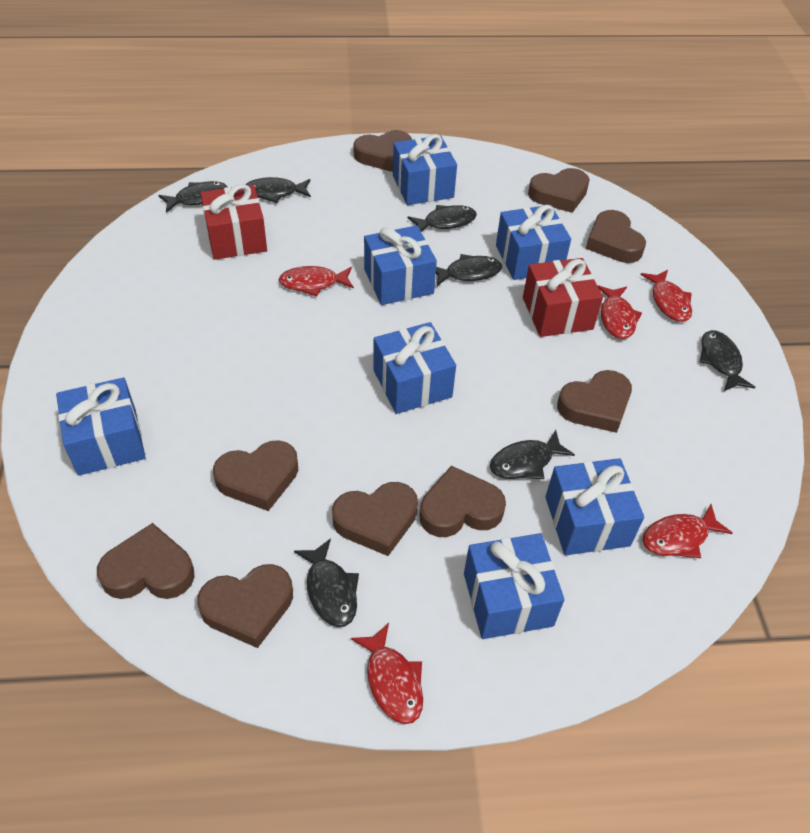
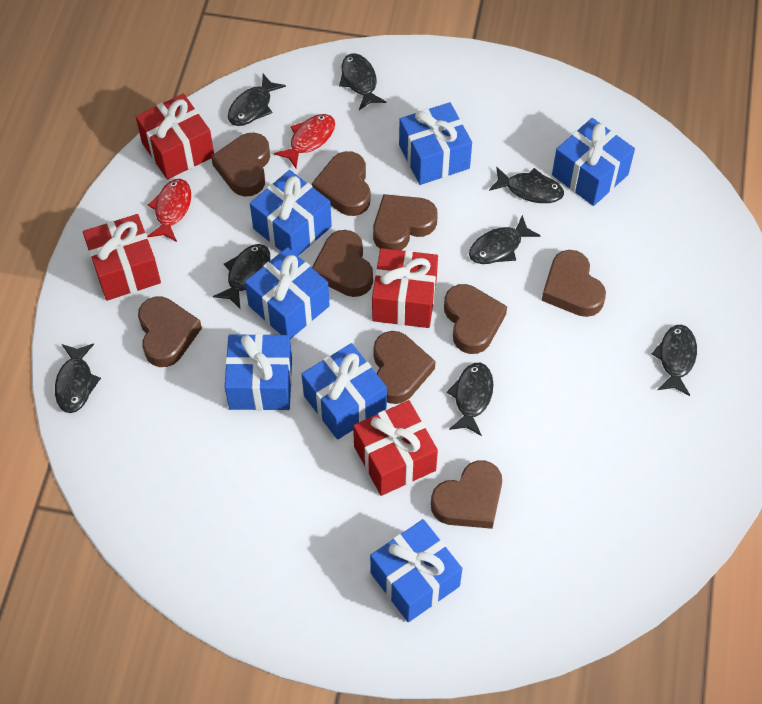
black fish: 7 -> 8
red fish: 5 -> 2
red gift: 2 -> 4

